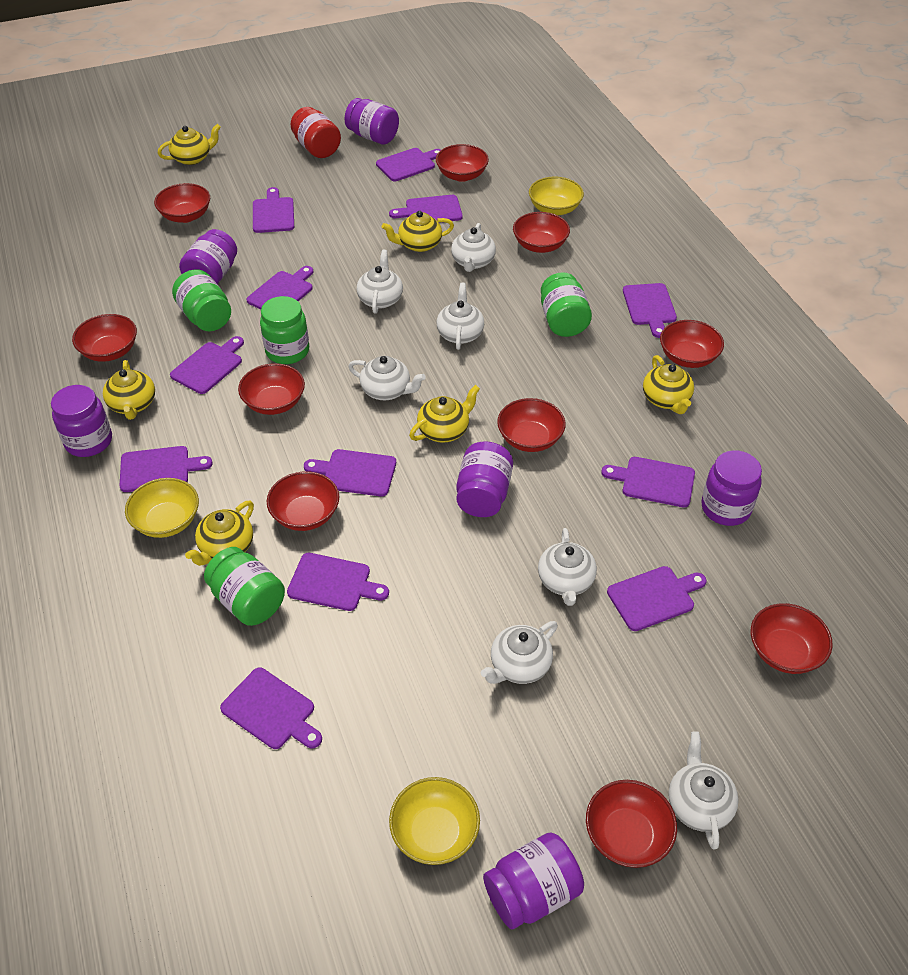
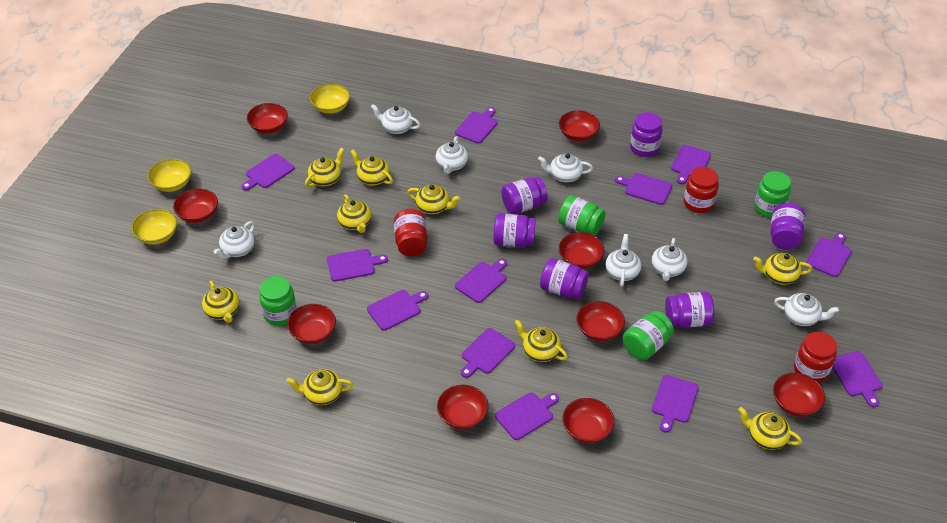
red bowl: 10 -> 9
red jar: 1 -> 3
yellow teapot: 6 -> 9

